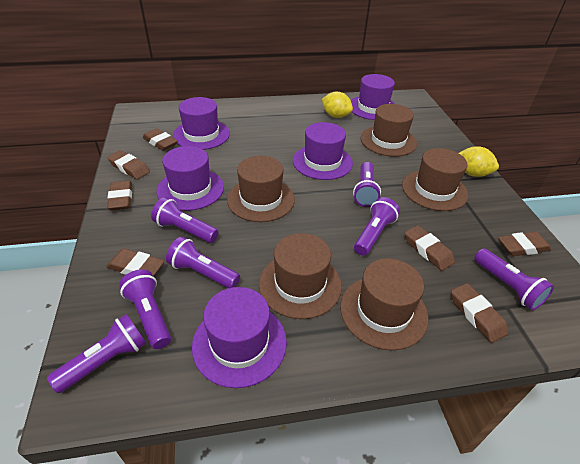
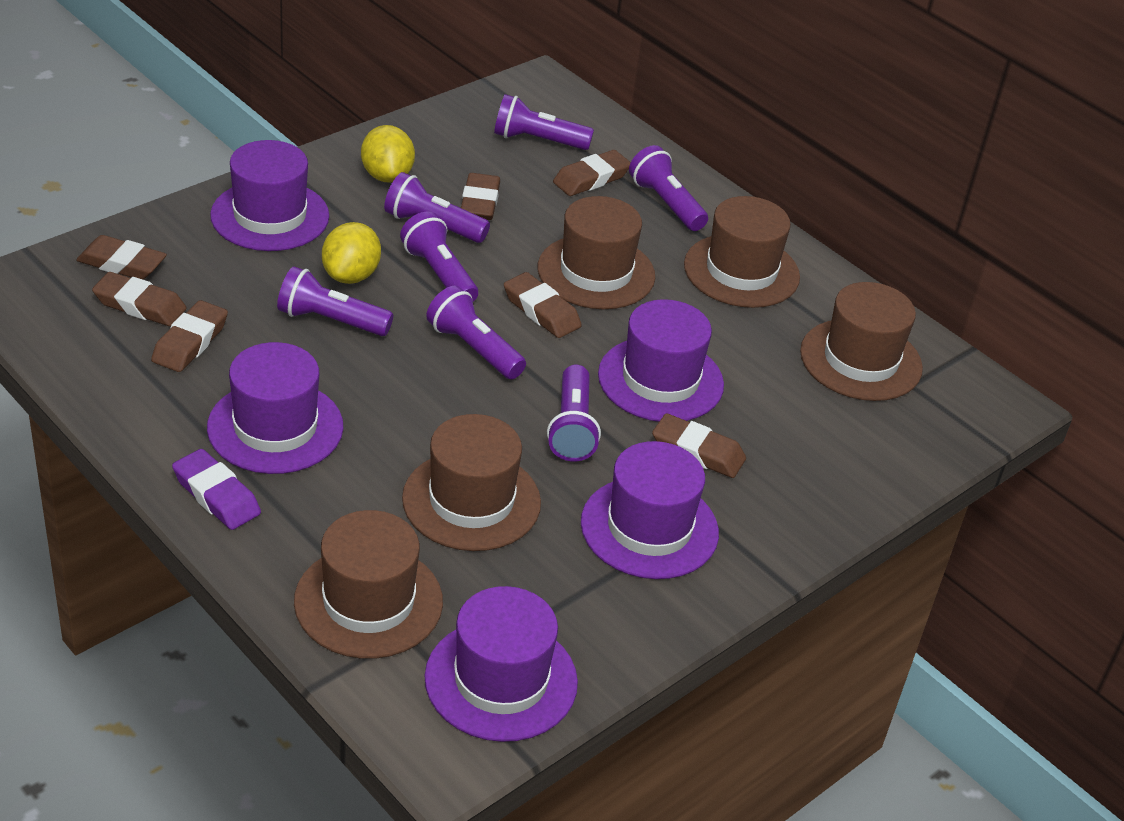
purple eraser: 0 -> 1

